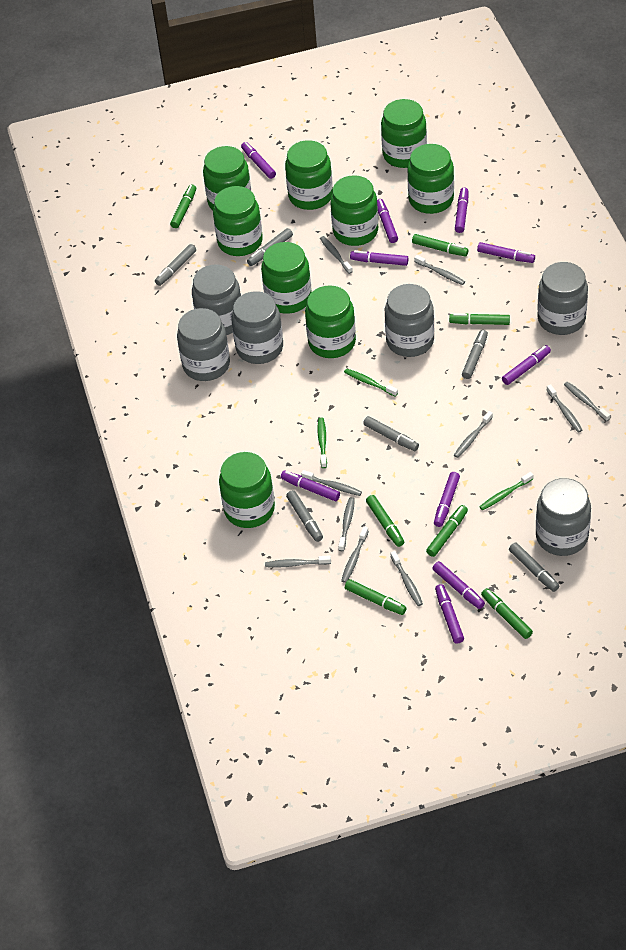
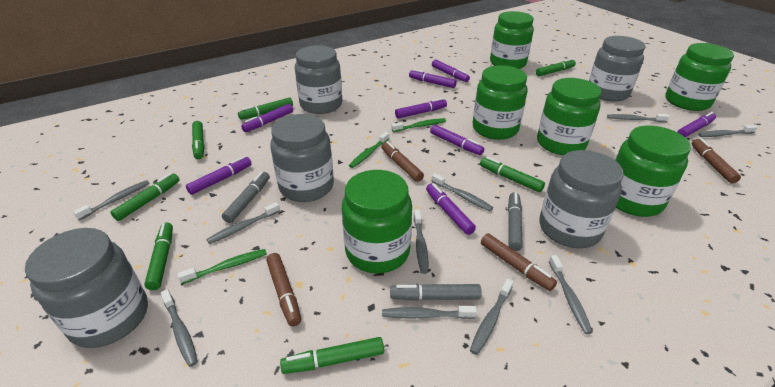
brown marker: 0 -> 4
green jar: 9 -> 6
grey jar: 6 -> 5
grey marker: 6 -> 3
purple marker: 10 -> 8

